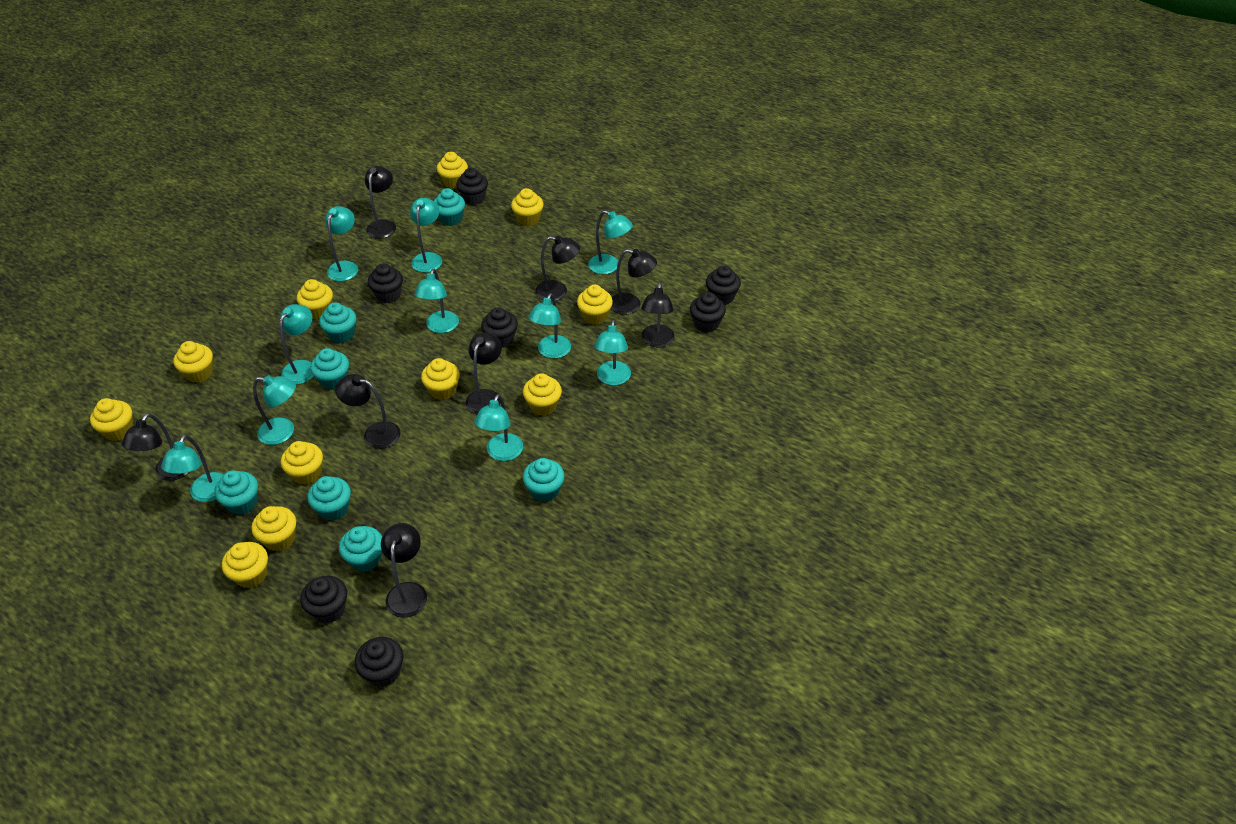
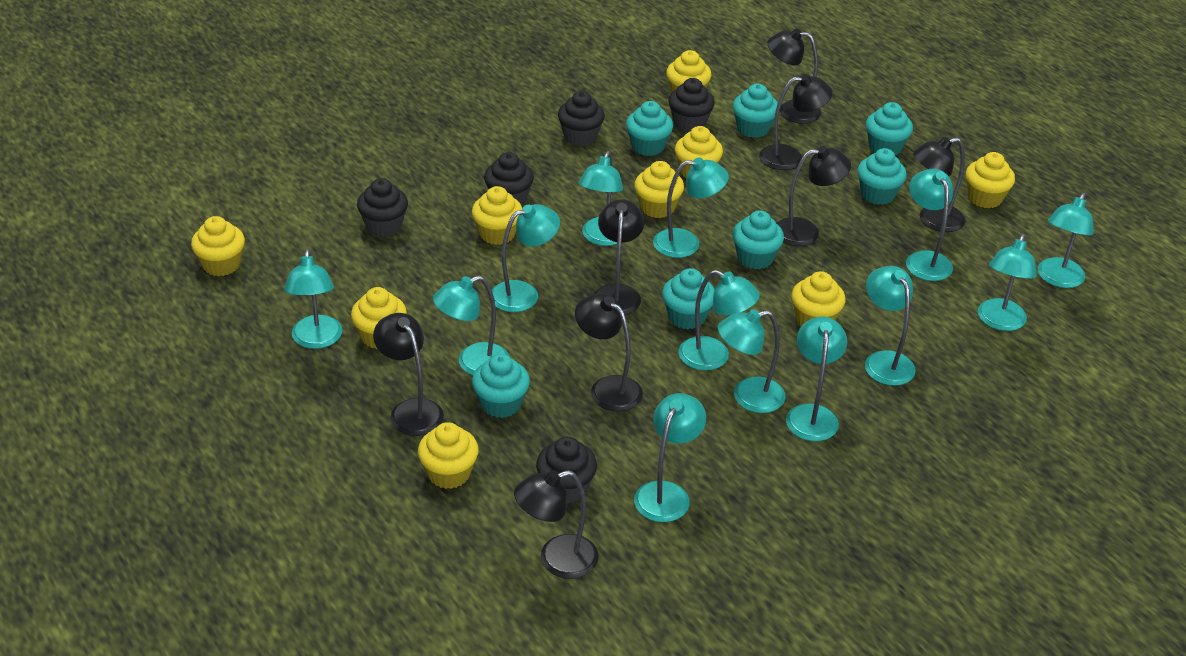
black cupcake: 7 -> 5
turquoise lamp: 10 -> 13
yellow cupcake: 11 -> 9

